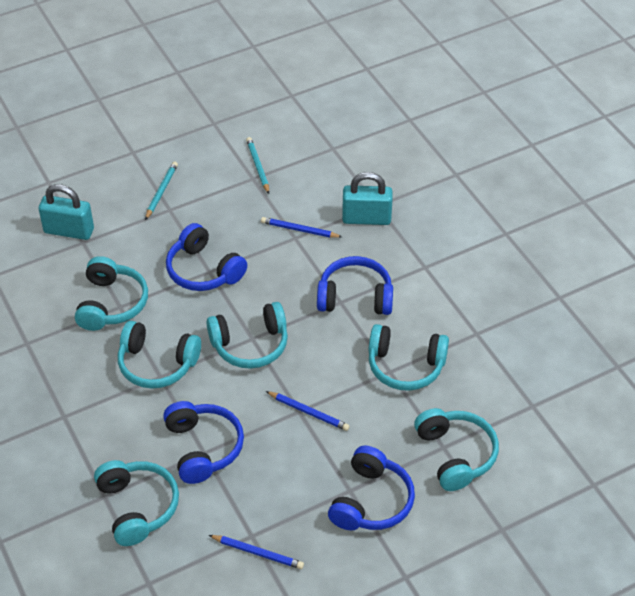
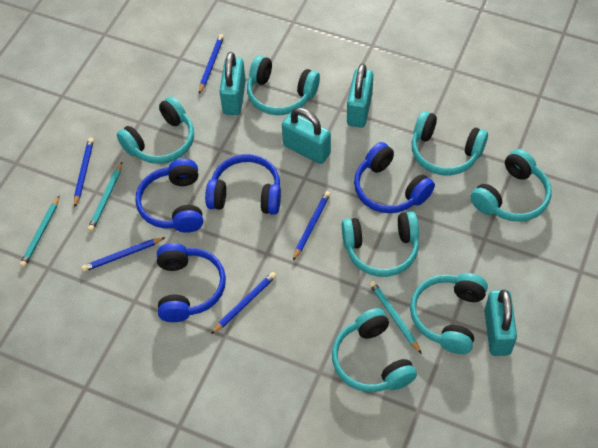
blue pencil: 3 -> 5
turquoise headphones: 6 -> 7
turquoise padlock: 2 -> 4
turquoise pencil: 2 -> 3

